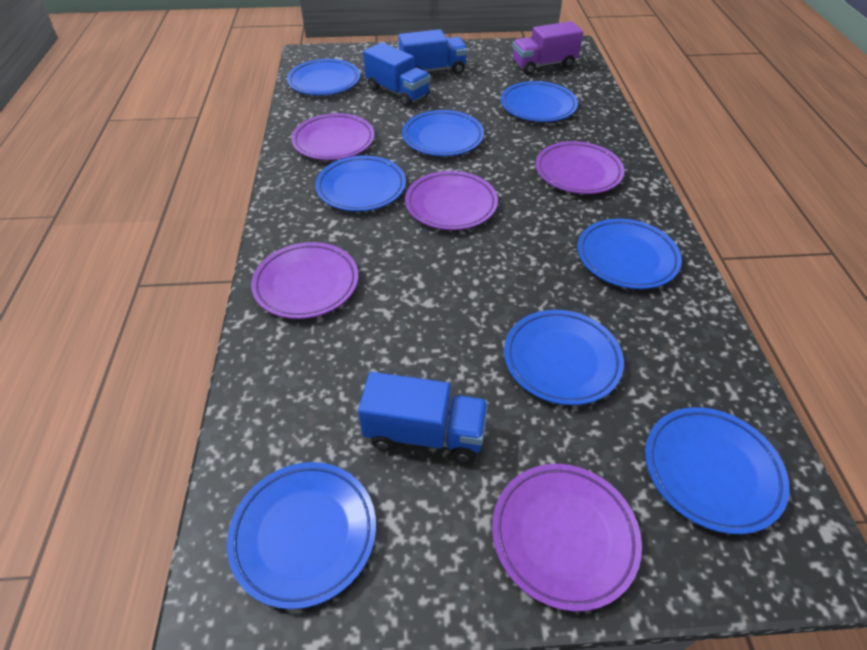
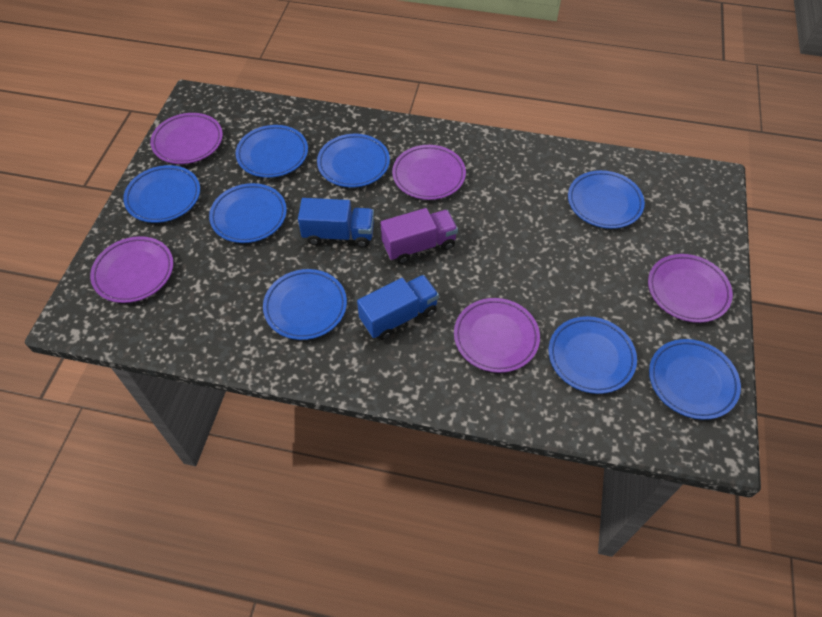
blue truck: 3 -> 2

